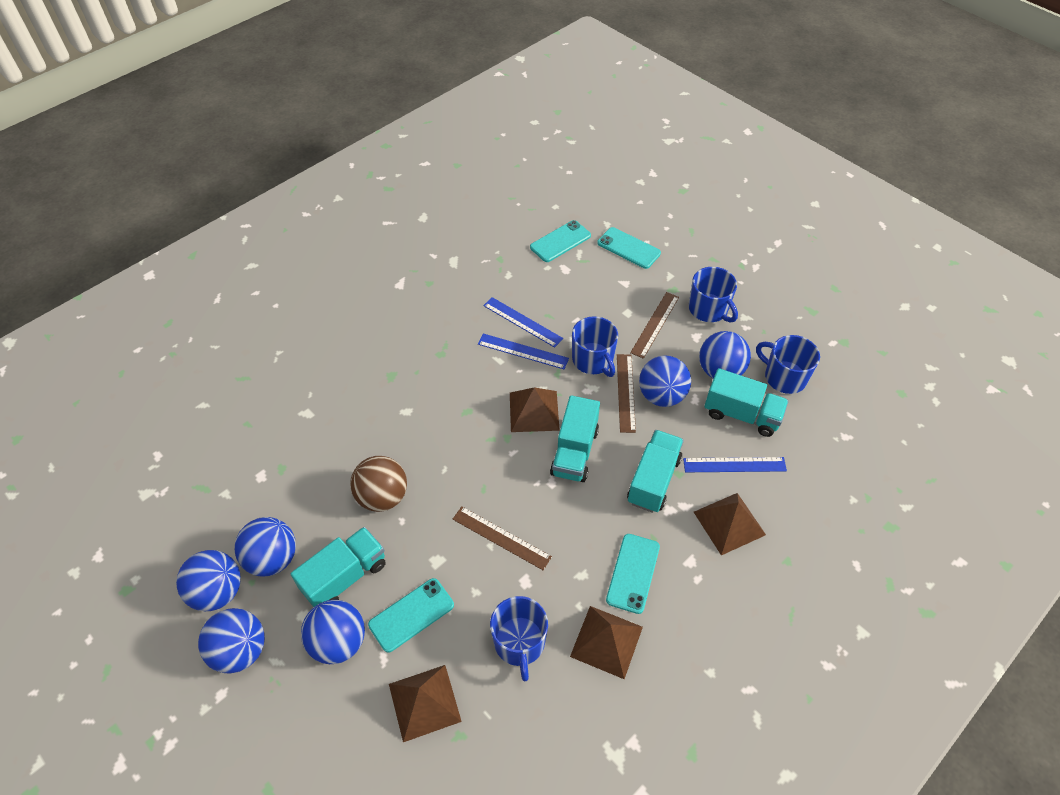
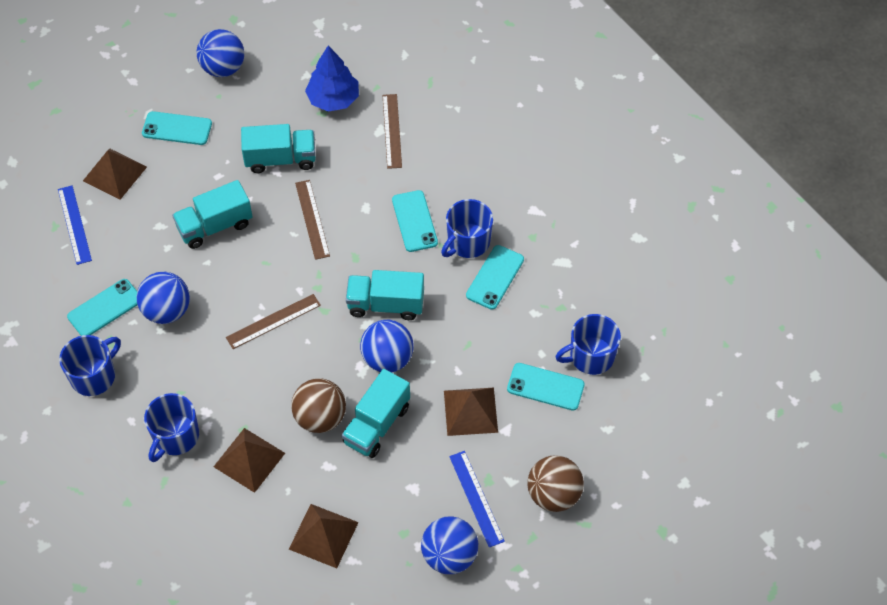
blue ball: 6 -> 4
blue ruler: 3 -> 2
blue tree: 0 -> 1
brown ball: 1 -> 2
turquoise phone: 4 -> 5

